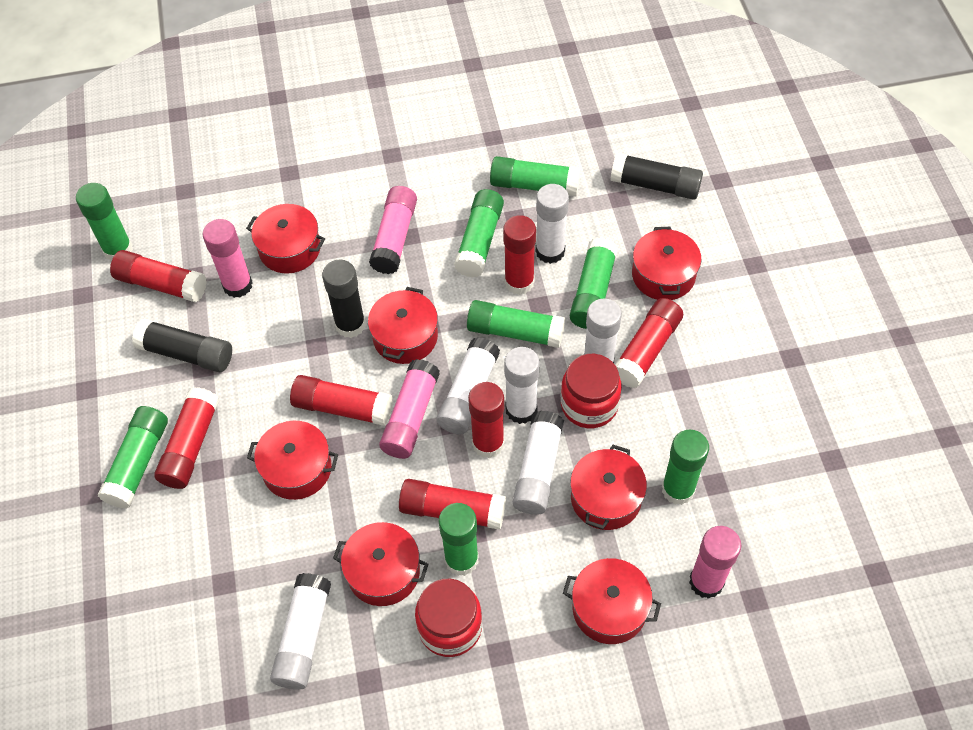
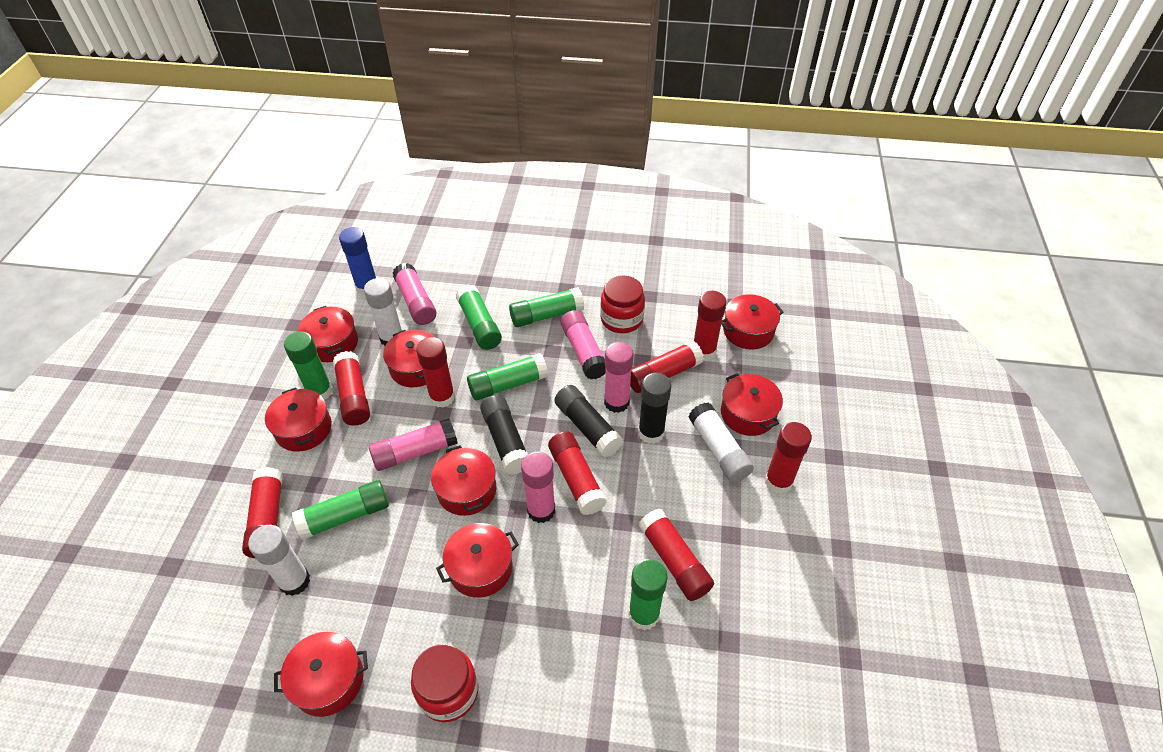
blue glue stick: 0 -> 1
green glue stick: 8 -> 6
pink glue stick: 4 -> 5
red glue stick: 7 -> 8
red pot: 7 -> 8
white glue stick: 6 -> 3

